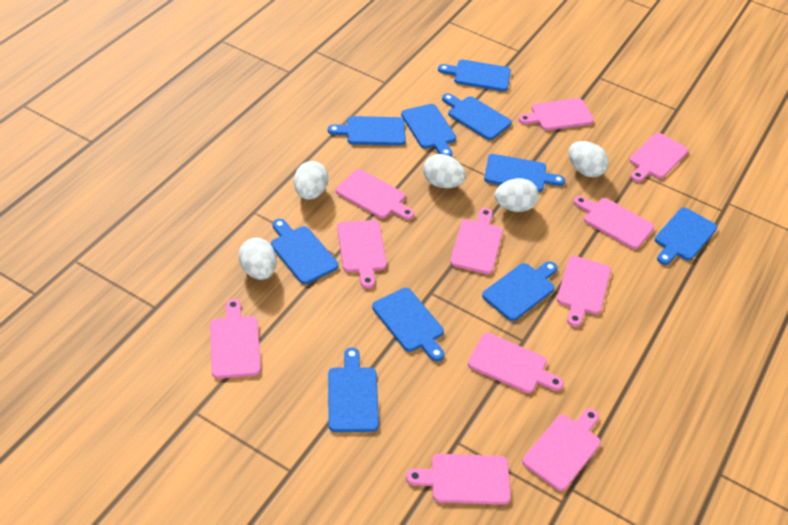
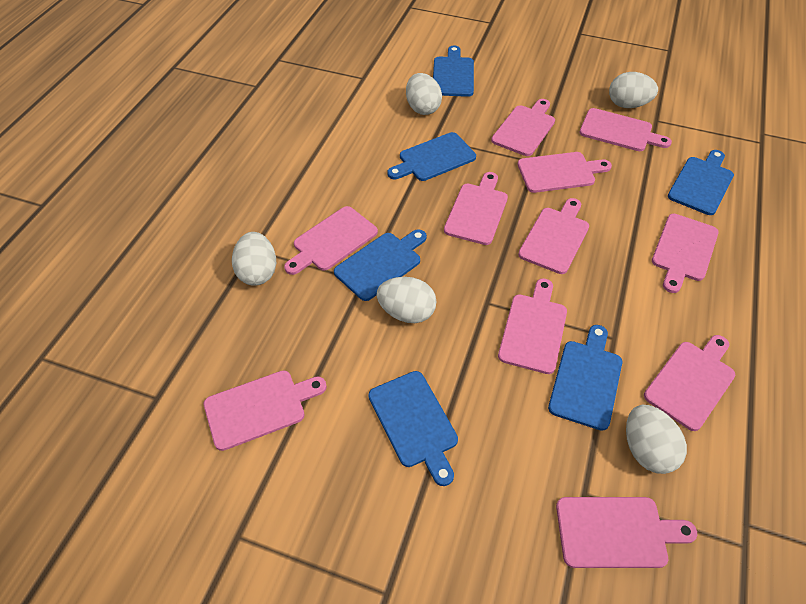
blue cutting board: 10 -> 6

